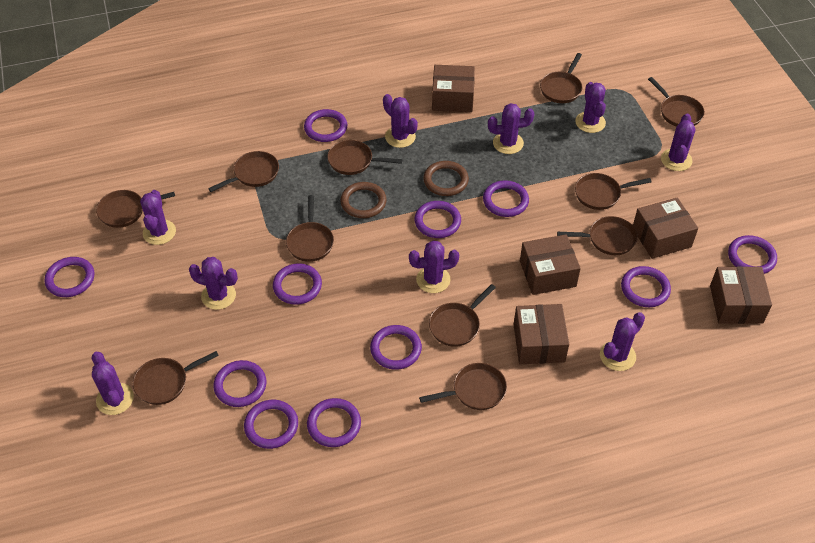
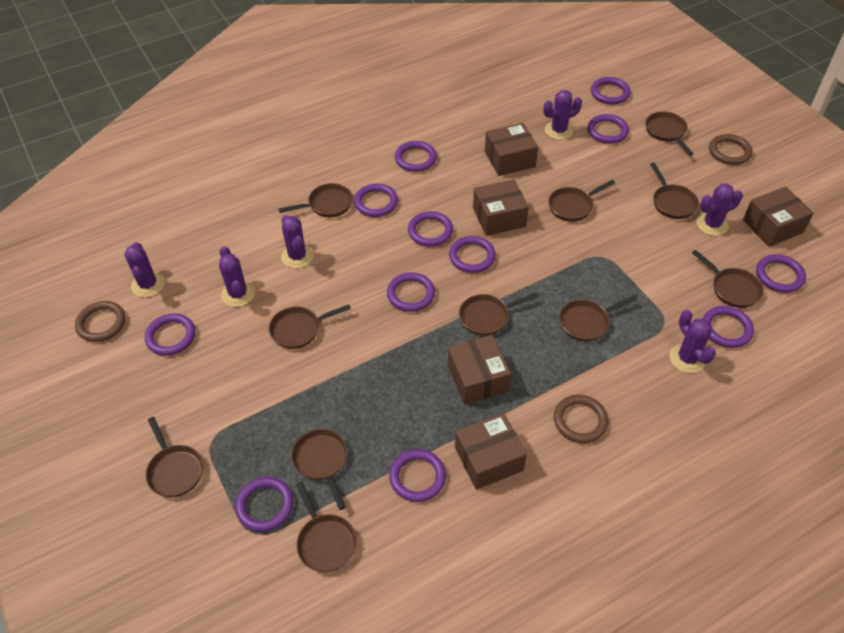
brown ring: 2 -> 3
purple cactus: 9 -> 6
purple ring: 11 -> 12

